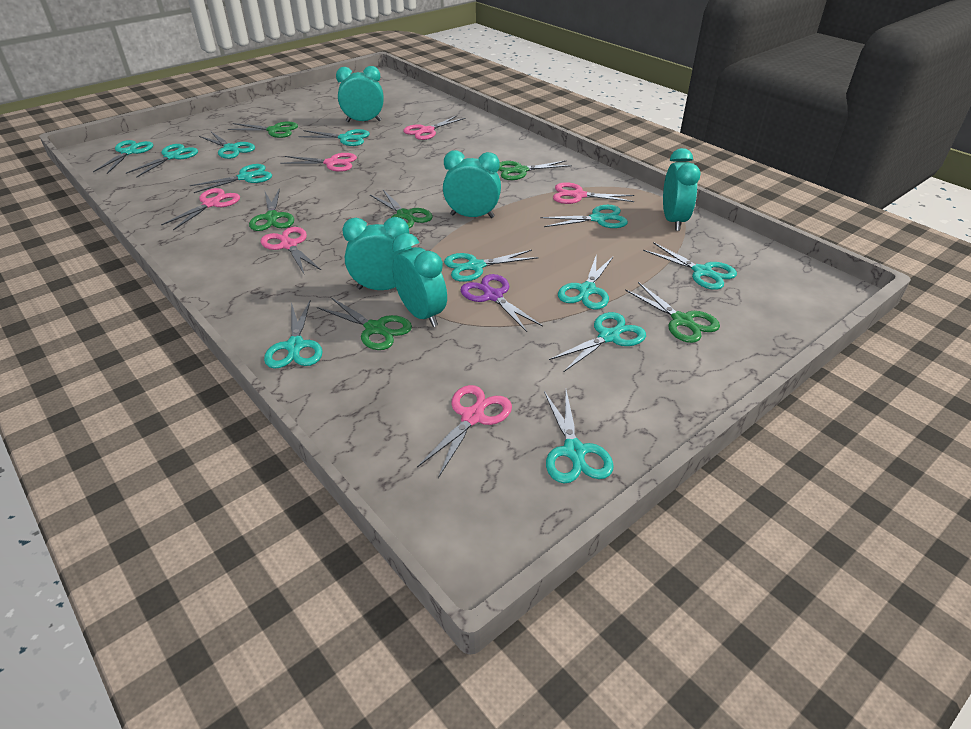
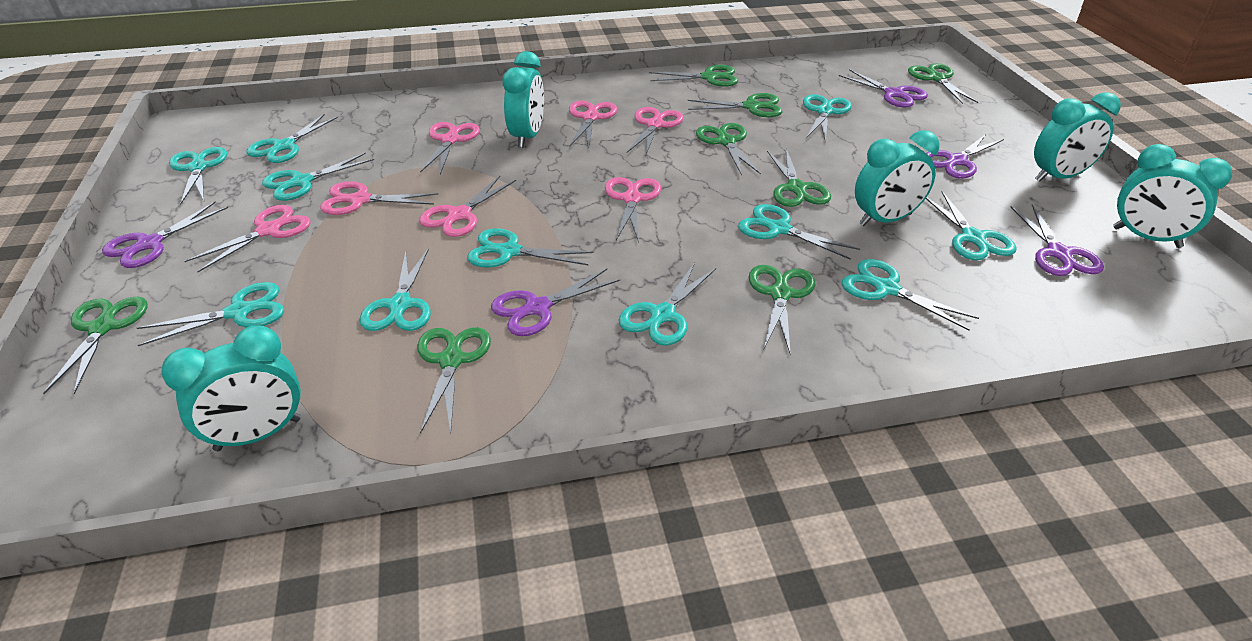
green scissors: 6 -> 8
pink scissors: 6 -> 7
purple scissors: 1 -> 5
turquoise scissors: 12 -> 11

